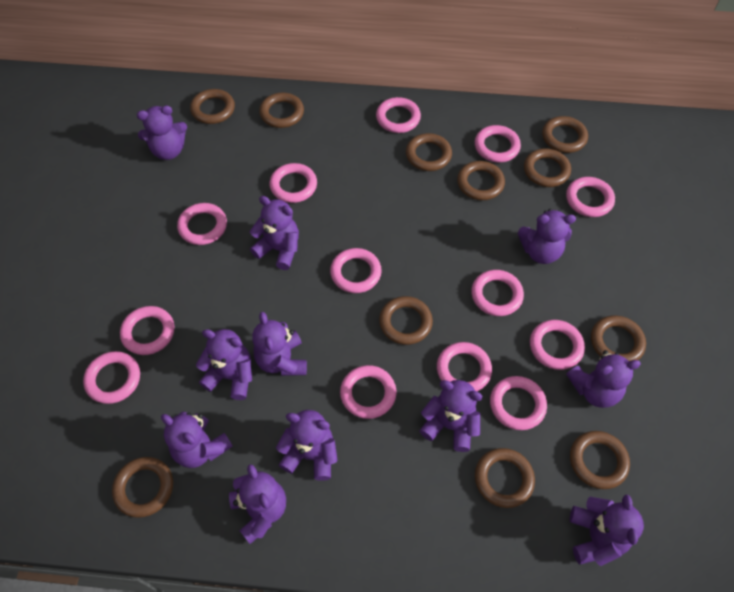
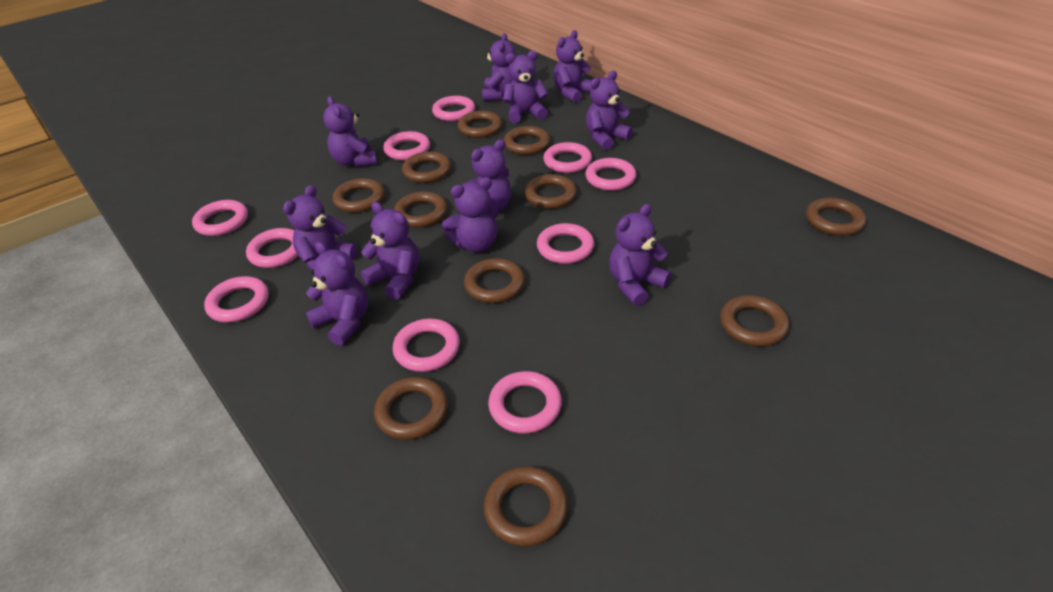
pink ring: 13 -> 10

